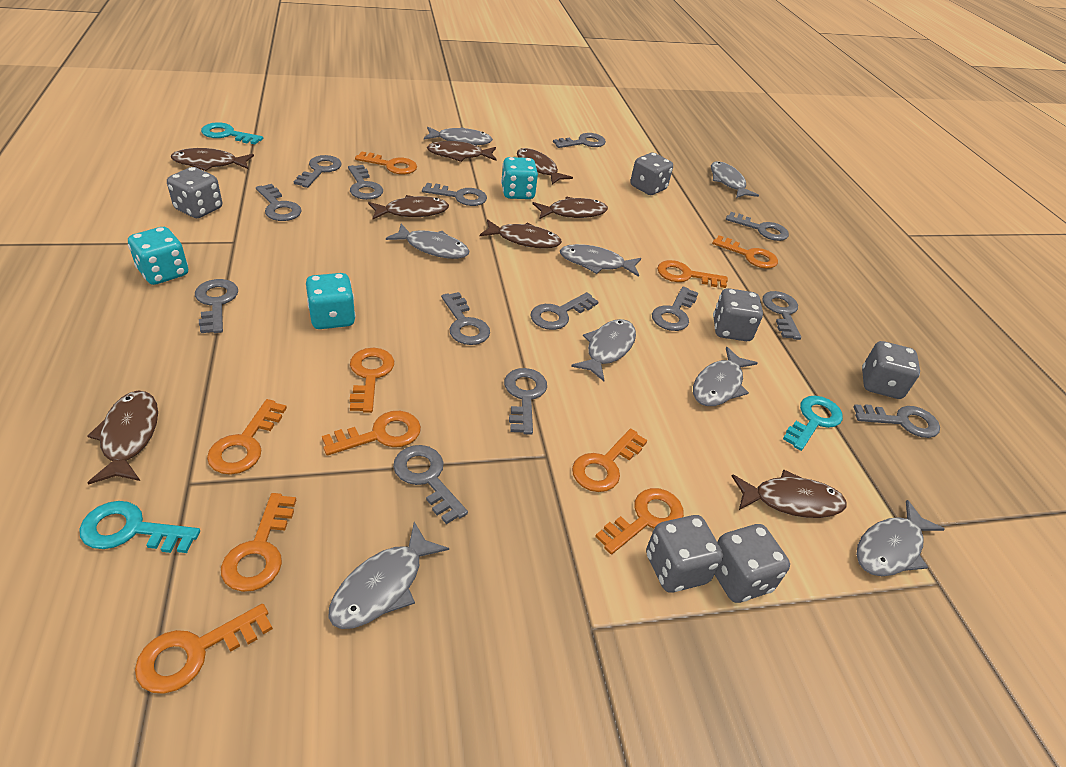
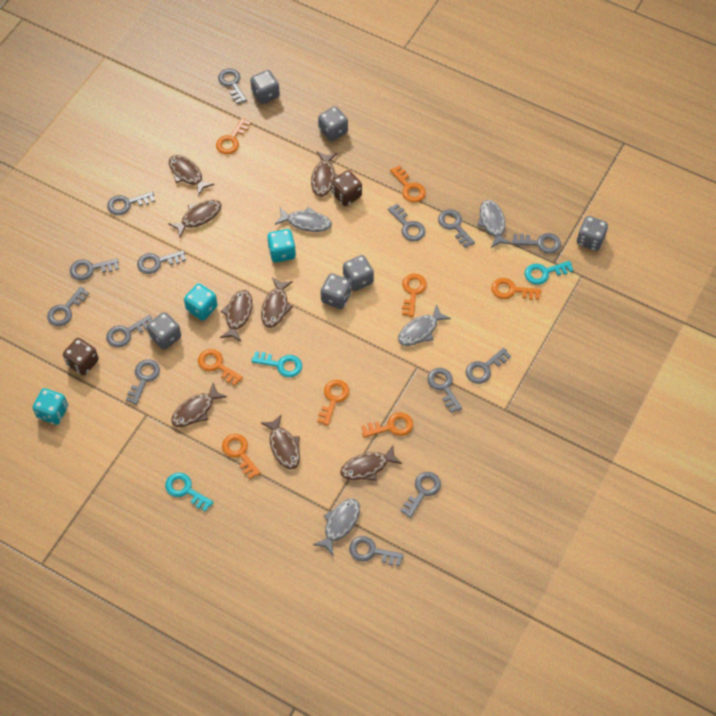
brown dice: 0 -> 2
grey fish: 8 -> 4
orange key: 10 -> 8

